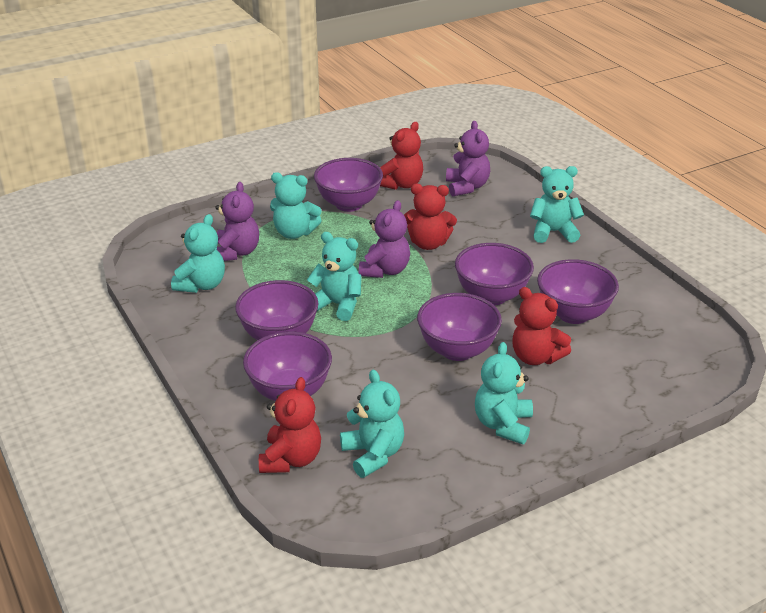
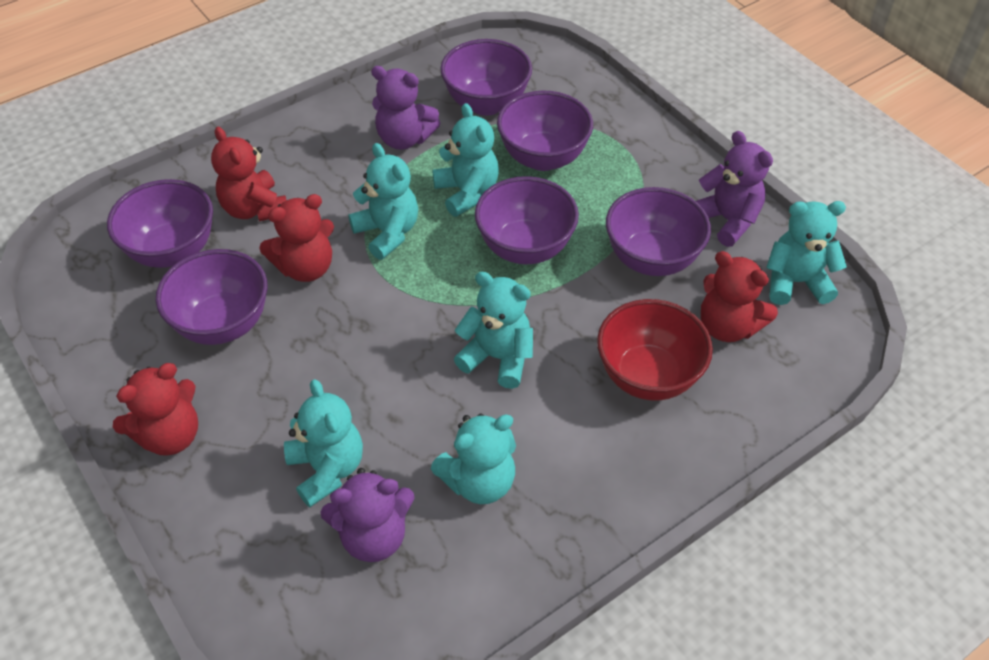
red bowl: 0 -> 1

